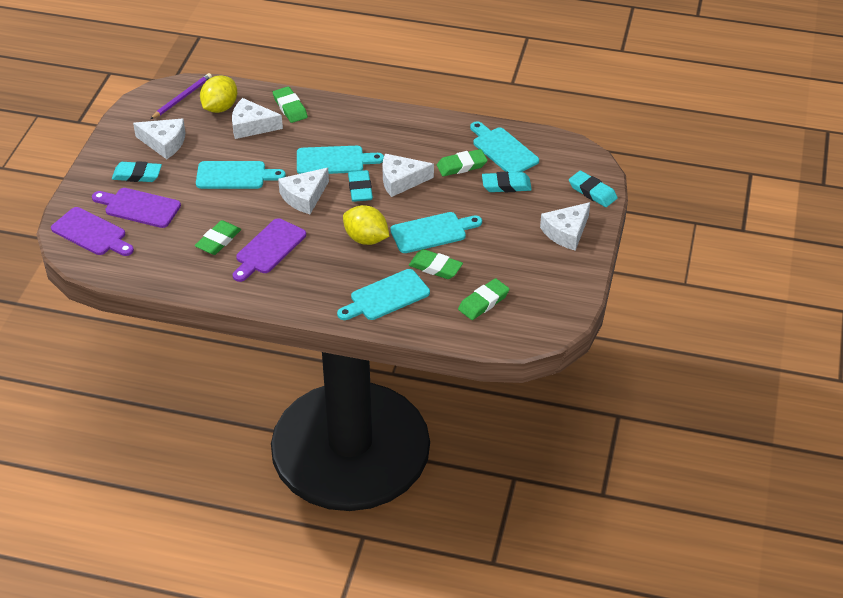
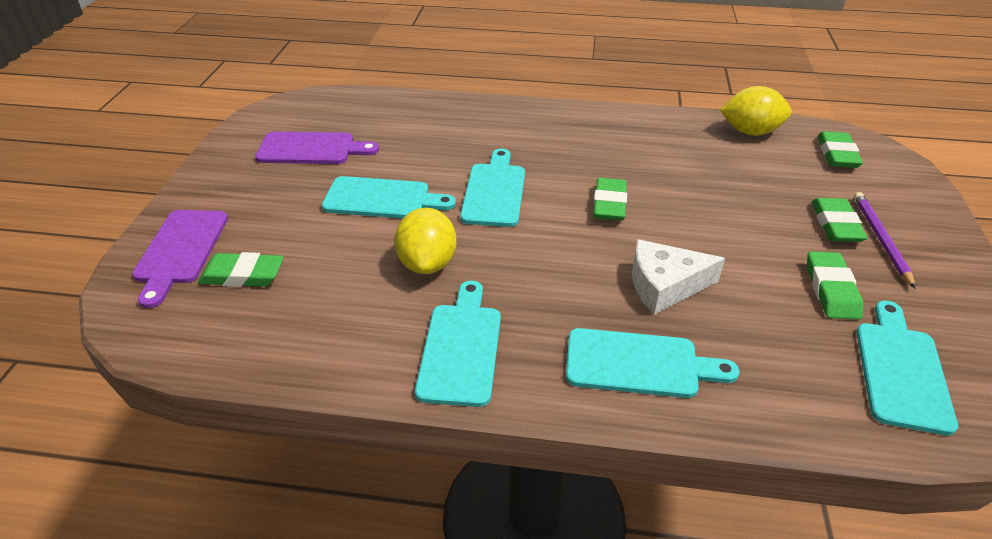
purple cutting board: 3 -> 2
turquoise eraser: 4 -> 0
white cheese: 5 -> 1

